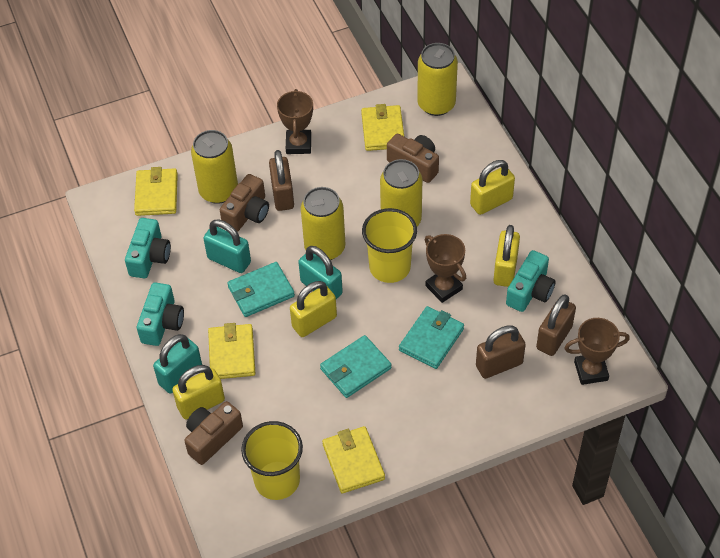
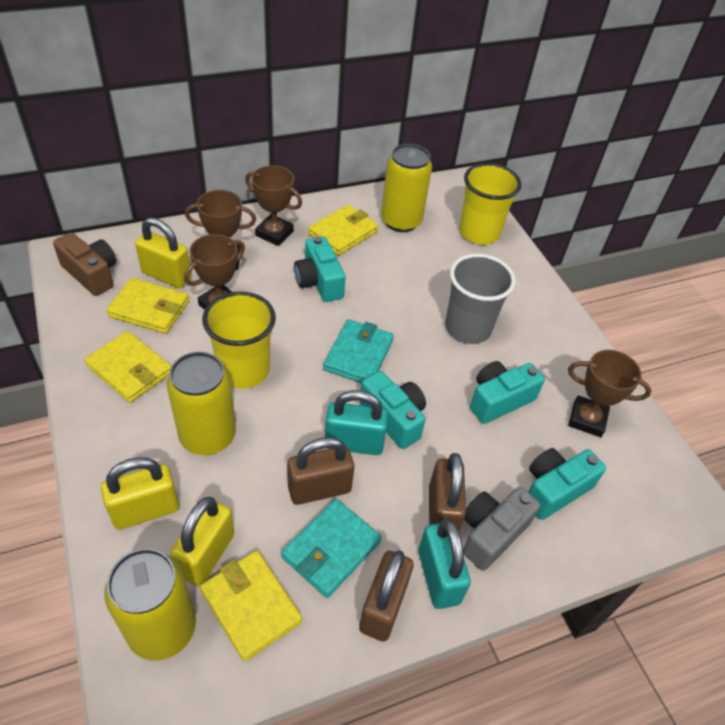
brown camera: 3 -> 1
brown trophy: 3 -> 4
grey camera: 0 -> 1
grey cup: 0 -> 1
turquoise camera: 3 -> 4
turquoise padlock: 3 -> 2
turquoise wallet: 3 -> 2
yellow can: 4 -> 3
yellow padlock: 4 -> 3

